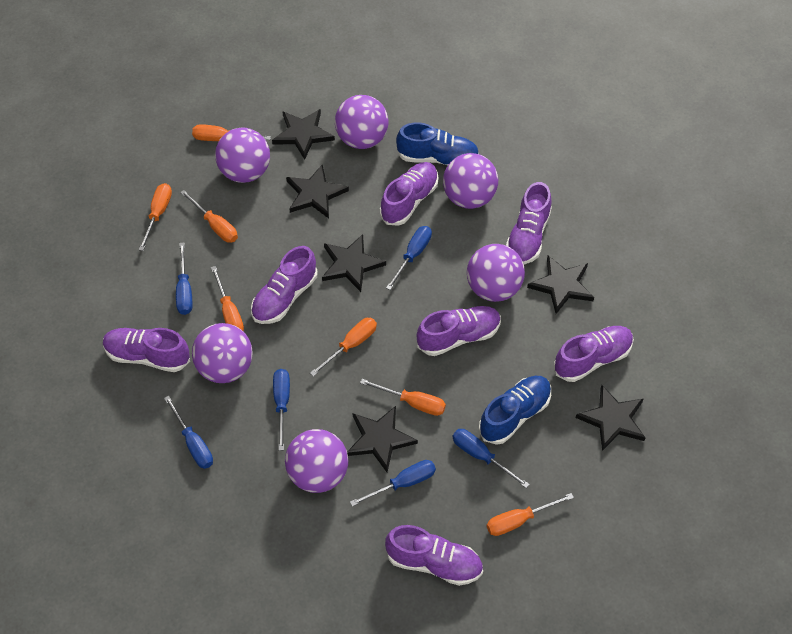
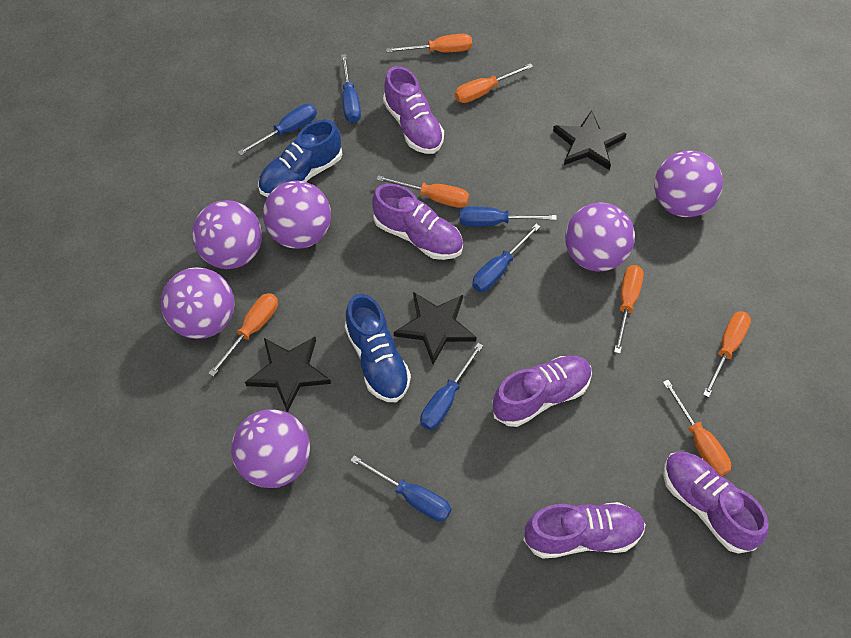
black star: 6 -> 3
purple shoe: 7 -> 5

